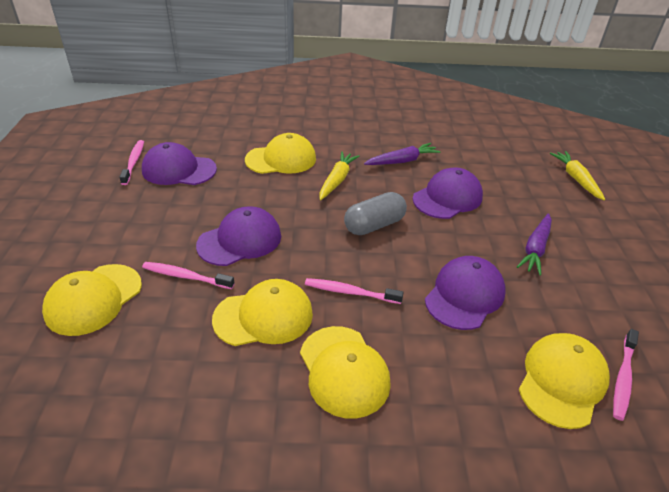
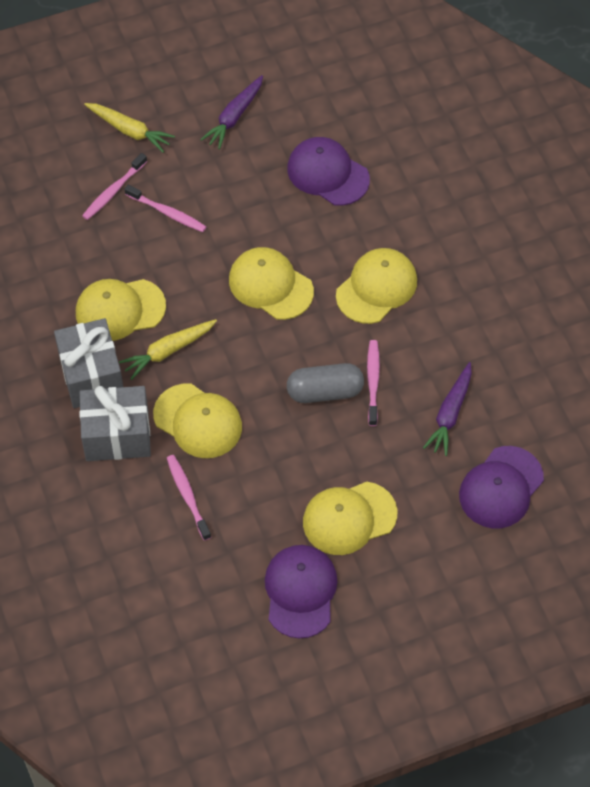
grey gift: 0 -> 2
purple cap: 4 -> 3

